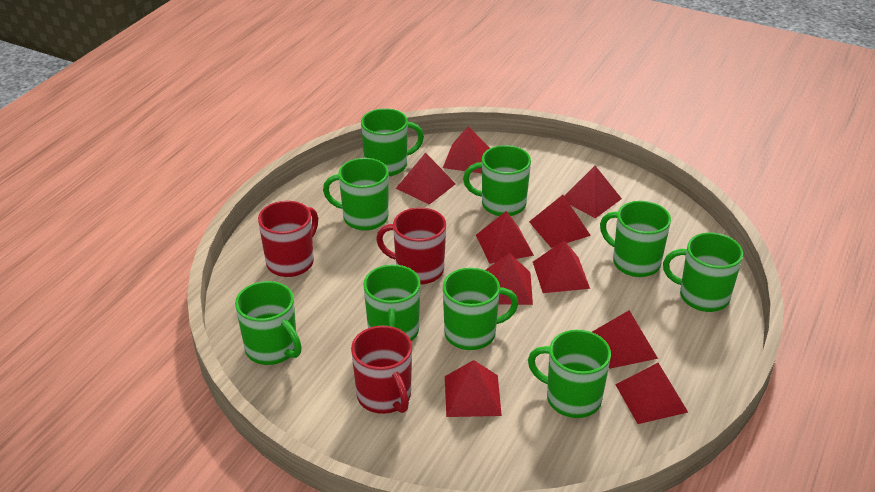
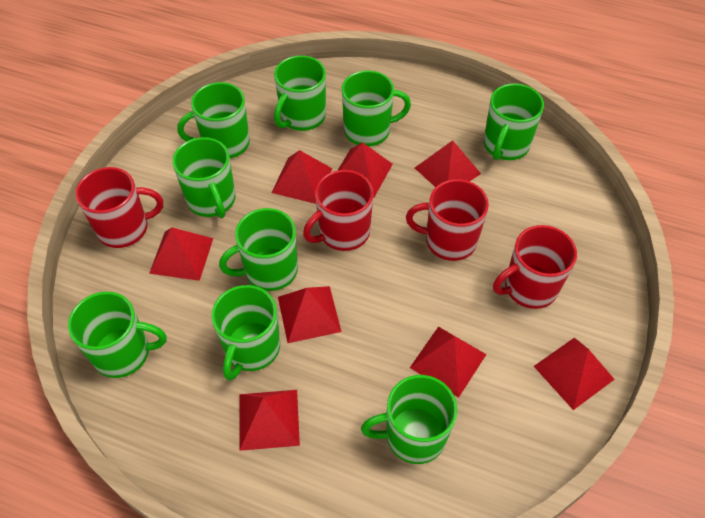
red mug: 3 -> 4
red pyramid: 10 -> 8

